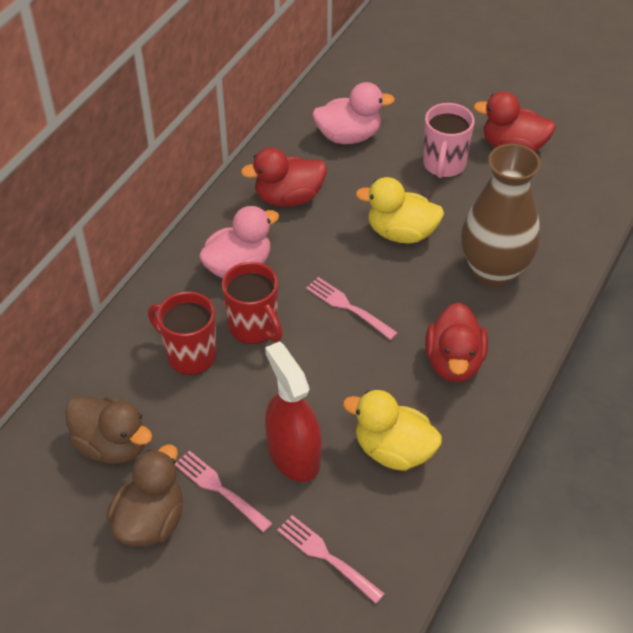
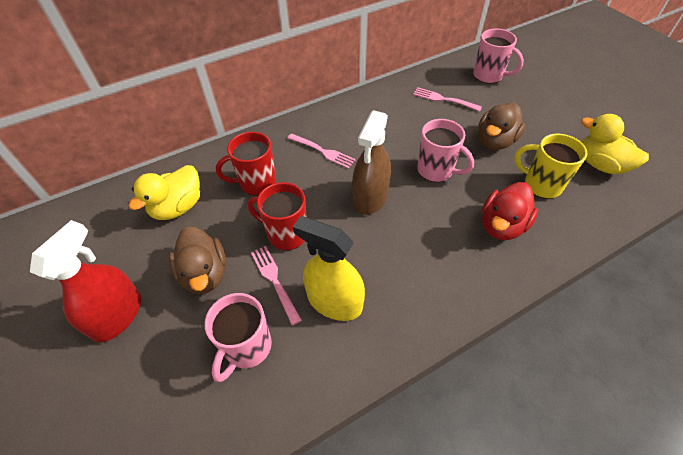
brown spray bottle: 0 -> 1
brown vase: 1 -> 0
pink duck: 2 -> 0
pink mug: 1 -> 3
red duck: 3 -> 1
yellow mug: 0 -> 1
yellow spray bottle: 0 -> 1

